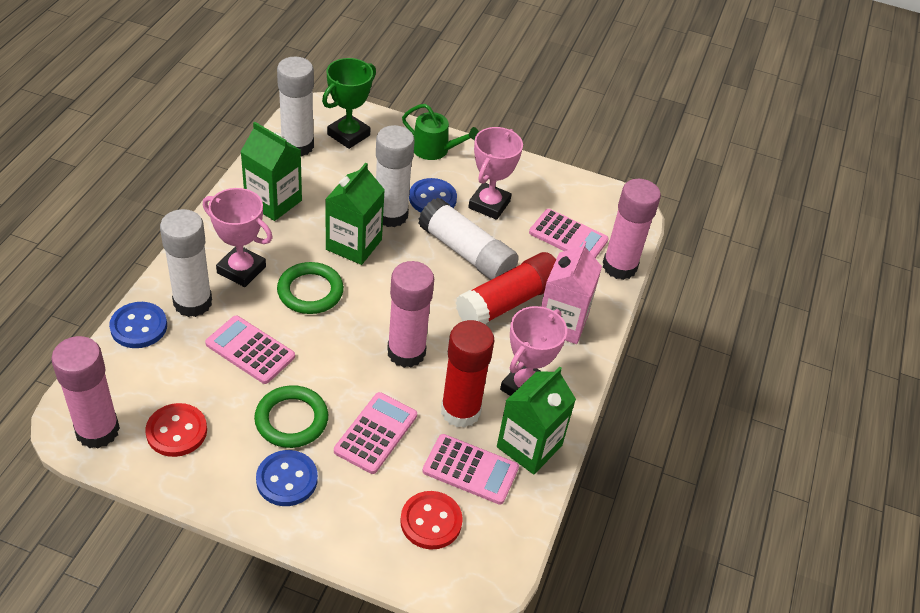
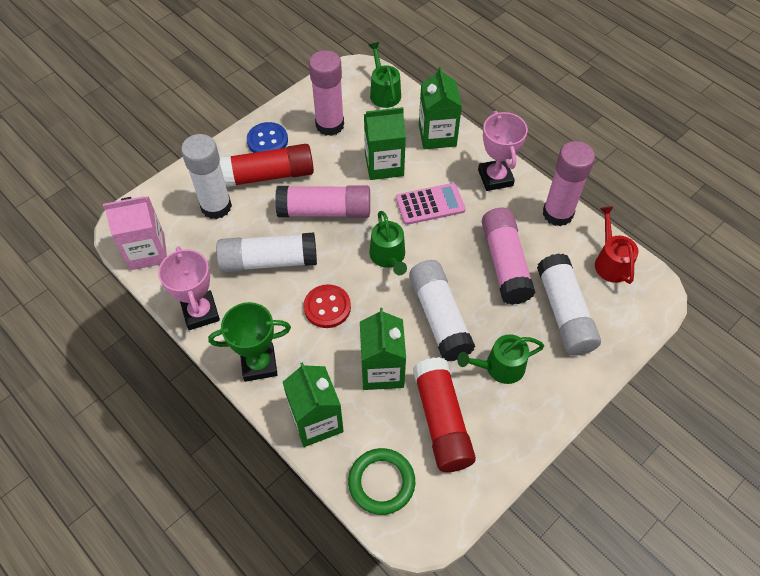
blue button: 3 -> 1
green carton: 3 -> 4
green ring: 2 -> 1
green watering can: 1 -> 3
pink calculator: 4 -> 1
pink glue stick: 3 -> 4
pink trophy: 3 -> 2
red button: 2 -> 1
red watering can: 0 -> 1

